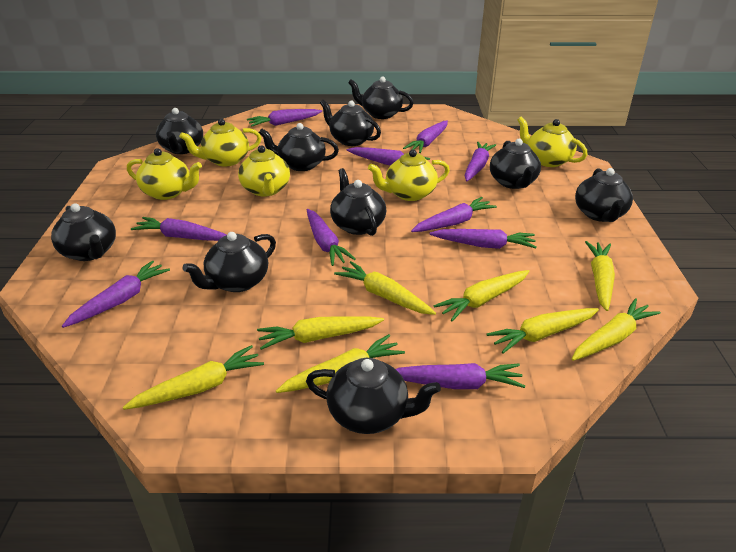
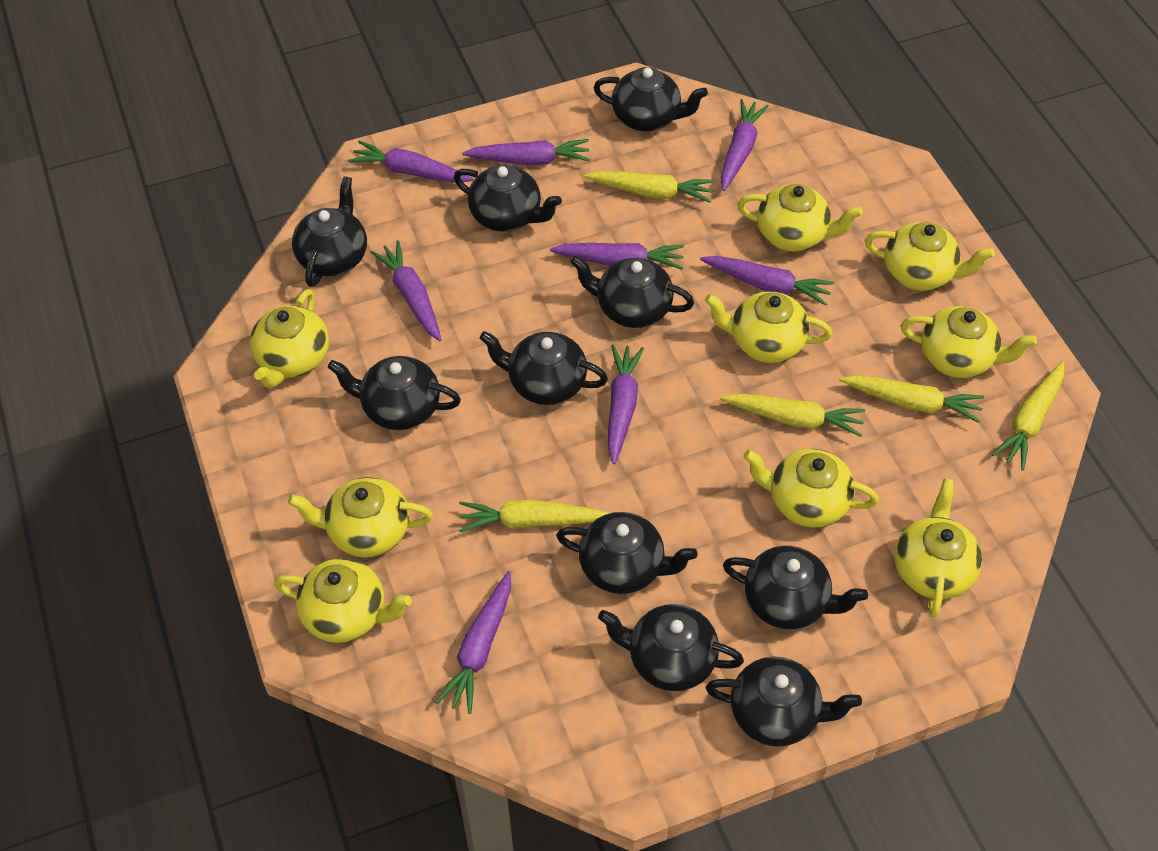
purple carrot: 10 -> 8
yellow carrot: 8 -> 5
yellow teapot: 5 -> 9

